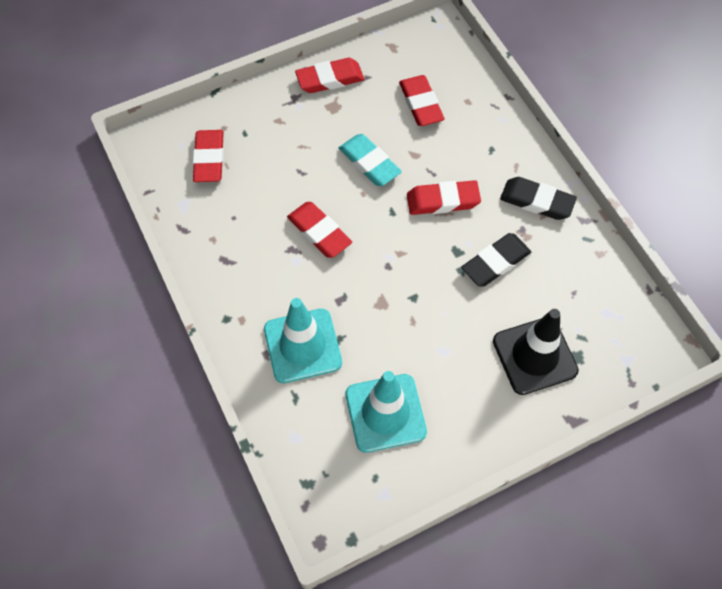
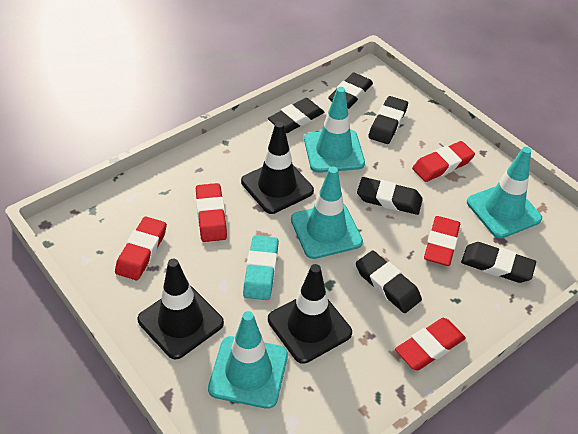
black eraser: 2 -> 6
black traffic cone: 1 -> 3
turquoise traffic cone: 2 -> 4

